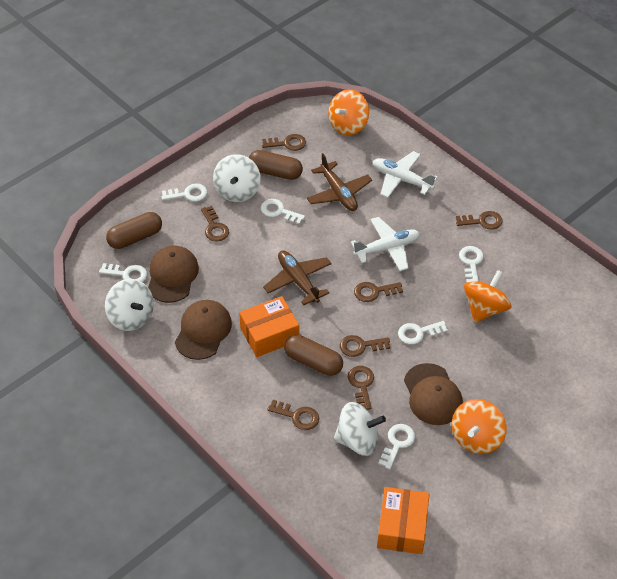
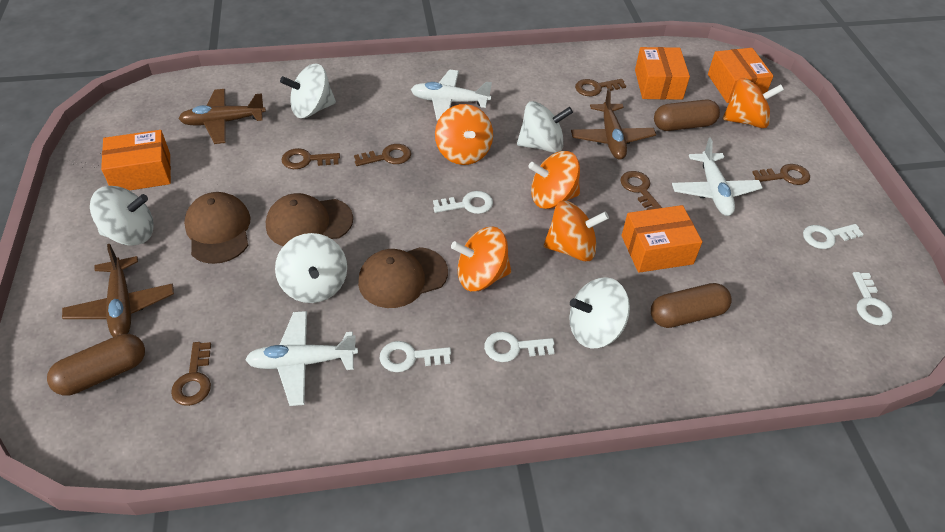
brown key: 7 -> 6
brown plane: 2 -> 3
orange box: 2 -> 4
orange spinning top: 3 -> 5
white key: 6 -> 5
white plane: 2 -> 3
white spinning top: 3 -> 5

